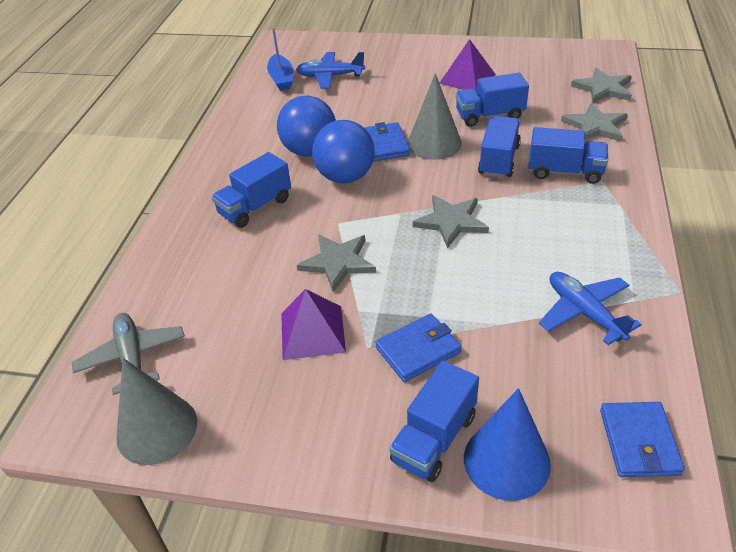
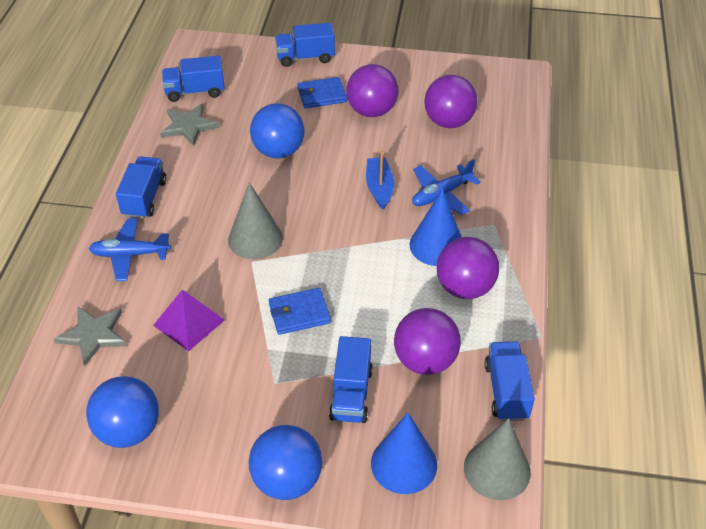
blue ball: 2 -> 3
blue cone: 1 -> 2
blue wallet: 3 -> 2
grey plane: 1 -> 0
grey star: 4 -> 2
purple ball: 0 -> 4
purple pyramid: 2 -> 1

